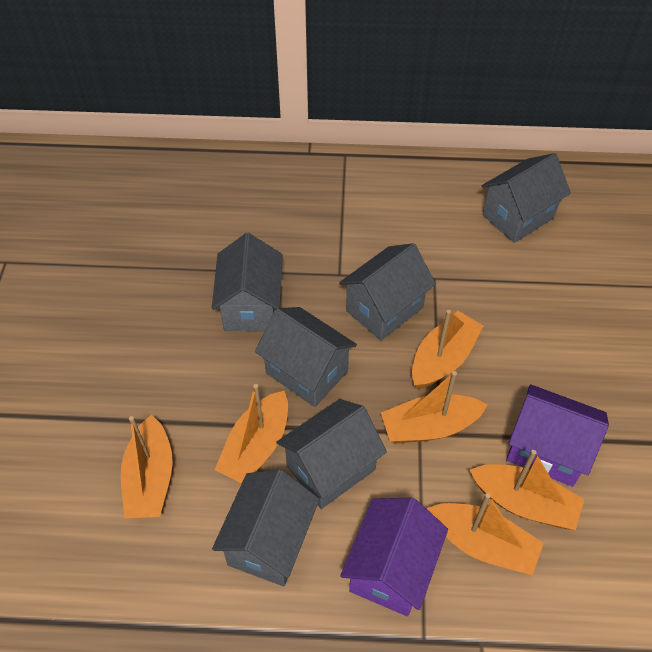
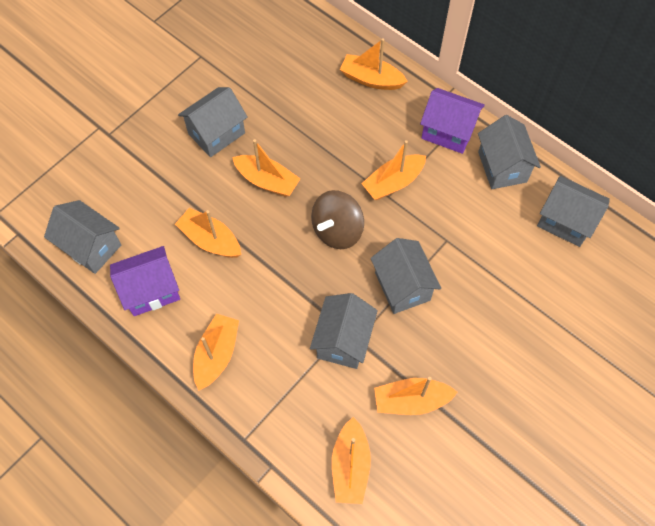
brown spinning top: 0 -> 1
orange boat: 6 -> 7

